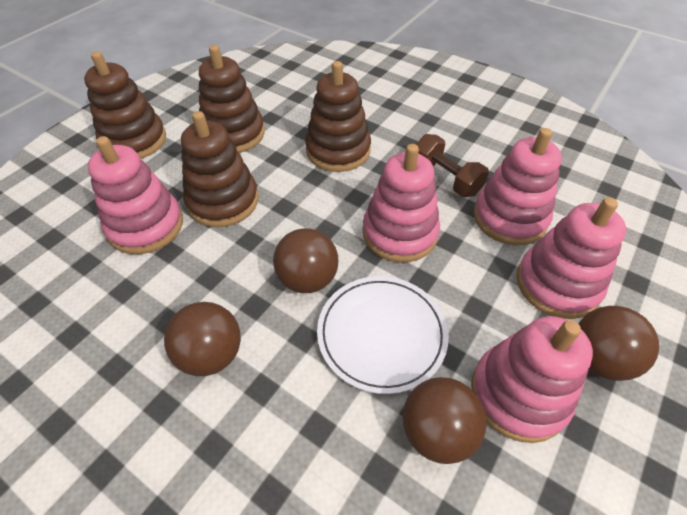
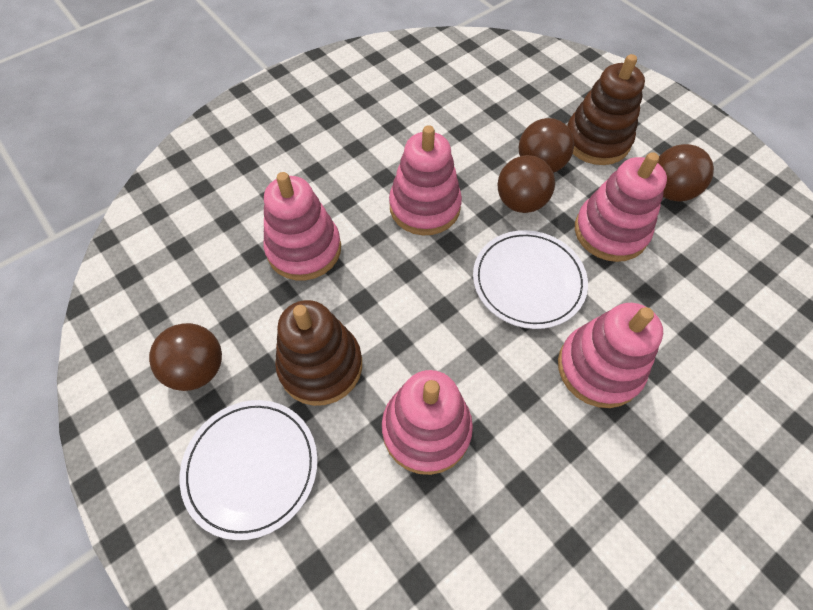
brown dumbbell: 1 -> 0
brown stacking toy: 4 -> 2
white plate: 1 -> 2

